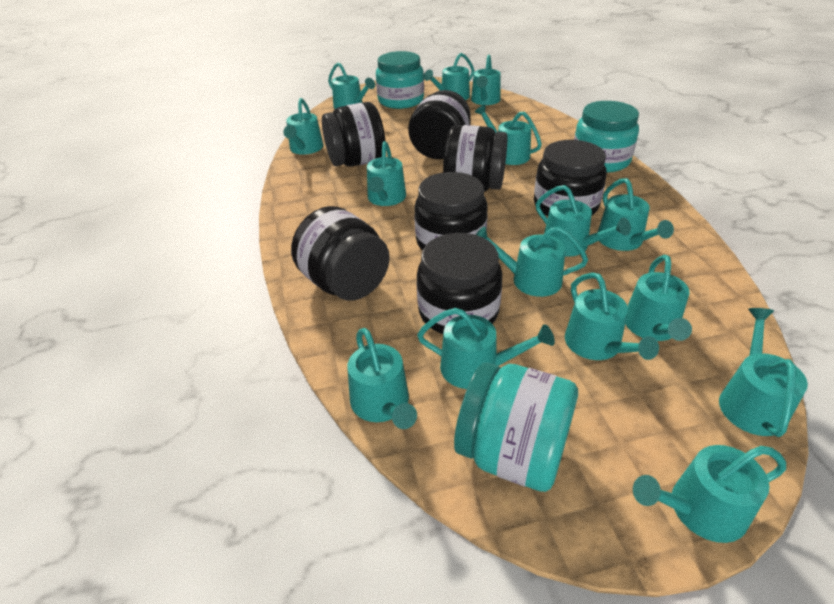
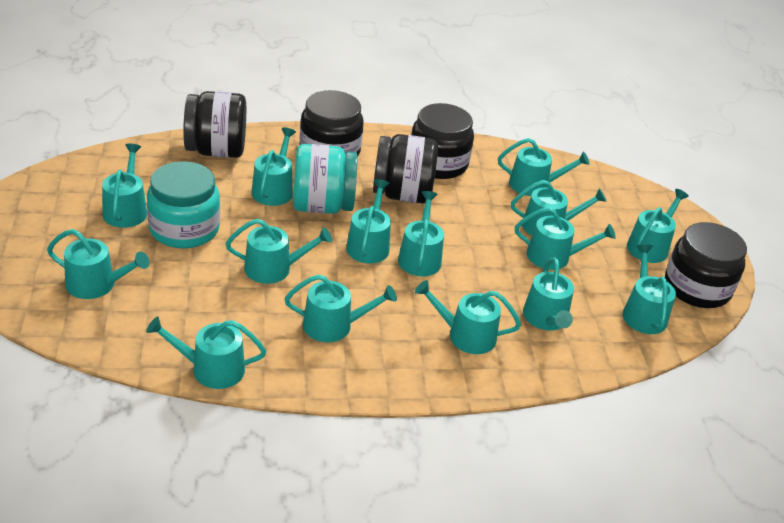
black jar: 7 -> 5
turquoise jar: 3 -> 2

